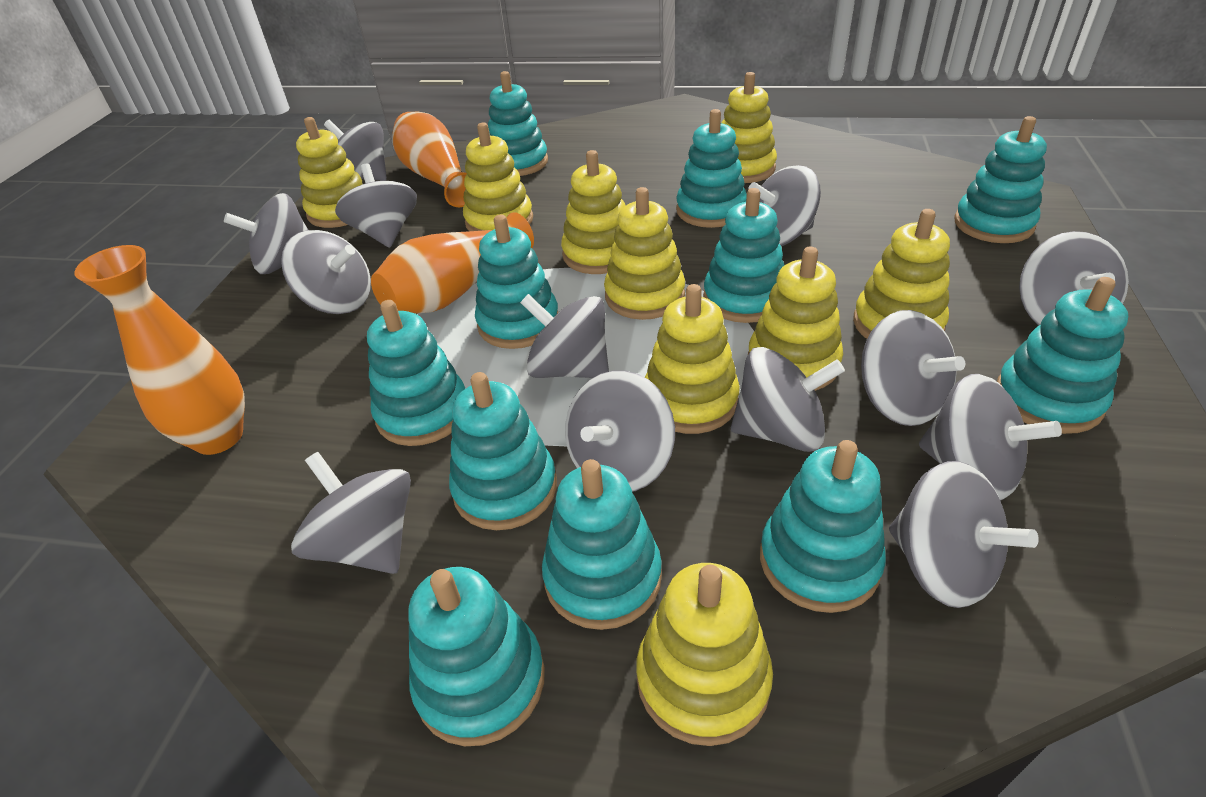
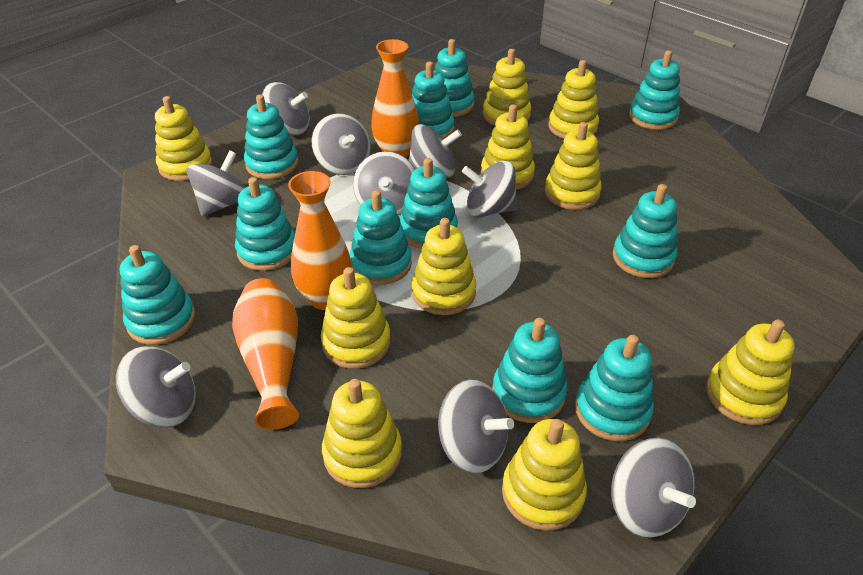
grey spinning top: 13 -> 9
yellow stacking toy: 9 -> 10

